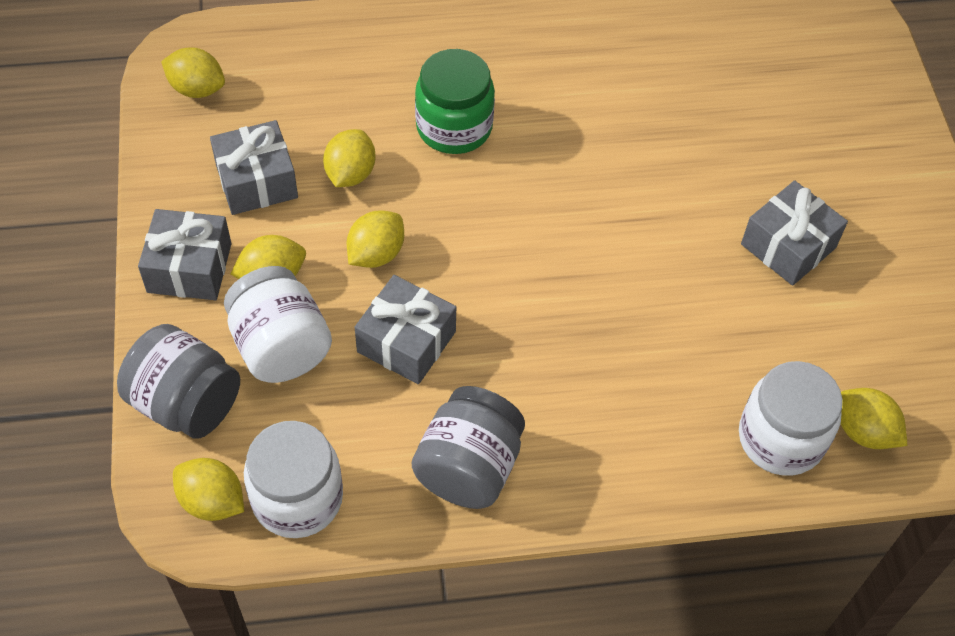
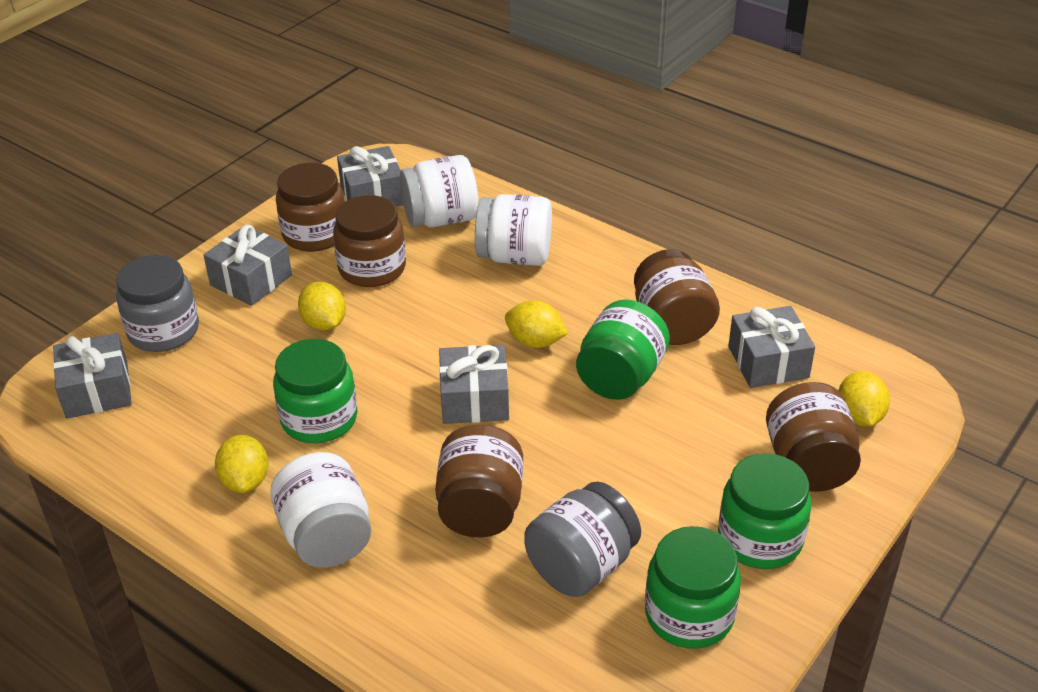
brown jar: 0 -> 5
green jar: 1 -> 4
grey gift: 4 -> 5
yellow lemon: 6 -> 4

